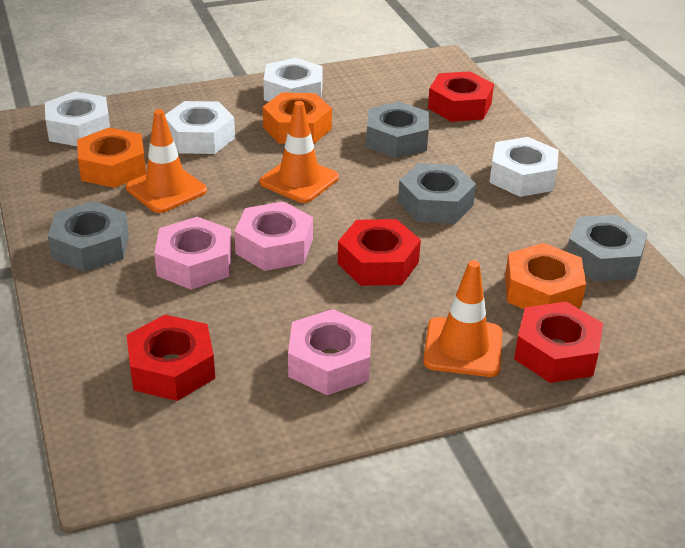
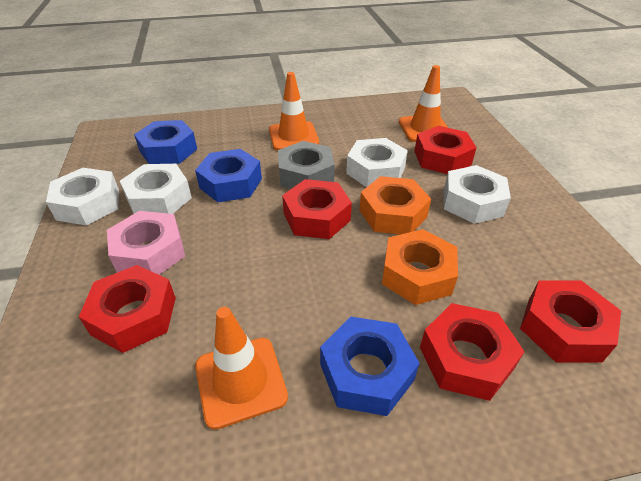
blue nut: 0 -> 3
grey nut: 4 -> 1
orange nut: 3 -> 2
pink nut: 3 -> 1
red nut: 4 -> 5

